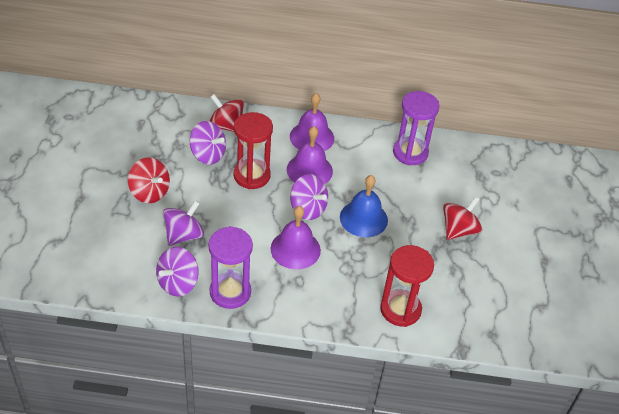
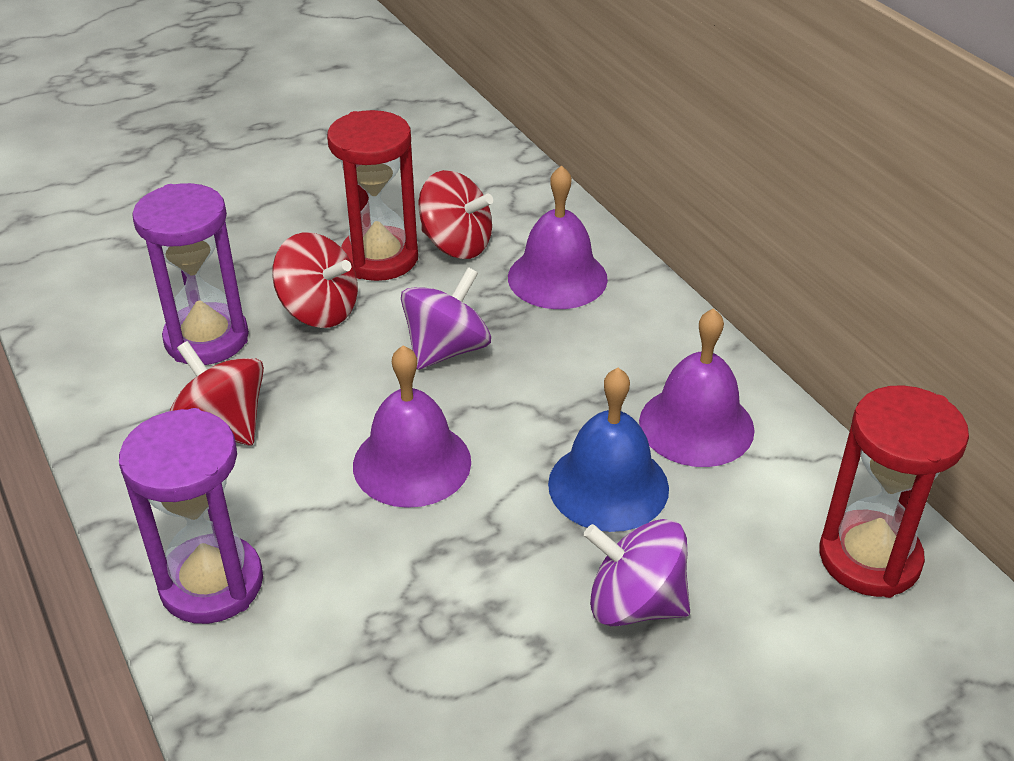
purple spinning top: 4 -> 2

